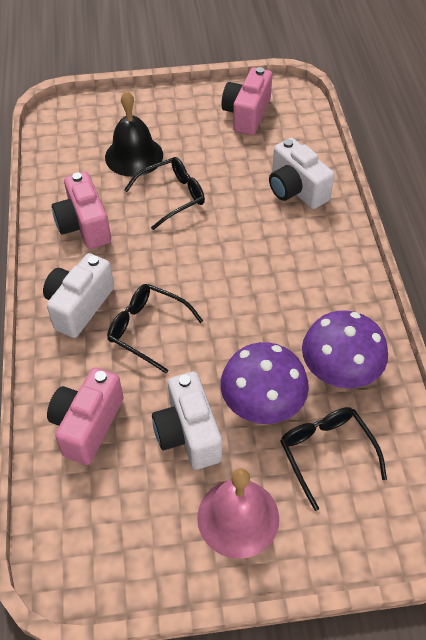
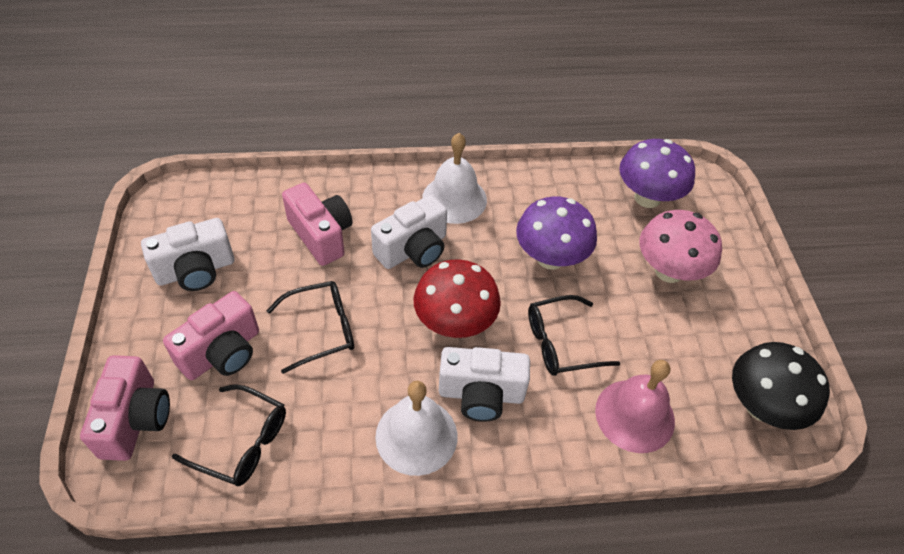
black bell: 1 -> 0
black mushroom: 0 -> 1
pink mushroom: 0 -> 1
red mushroom: 0 -> 1
white bell: 0 -> 2

